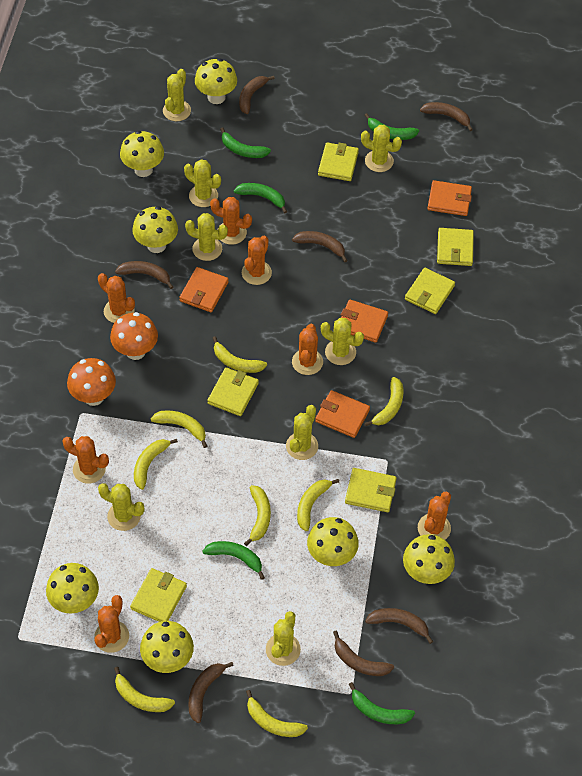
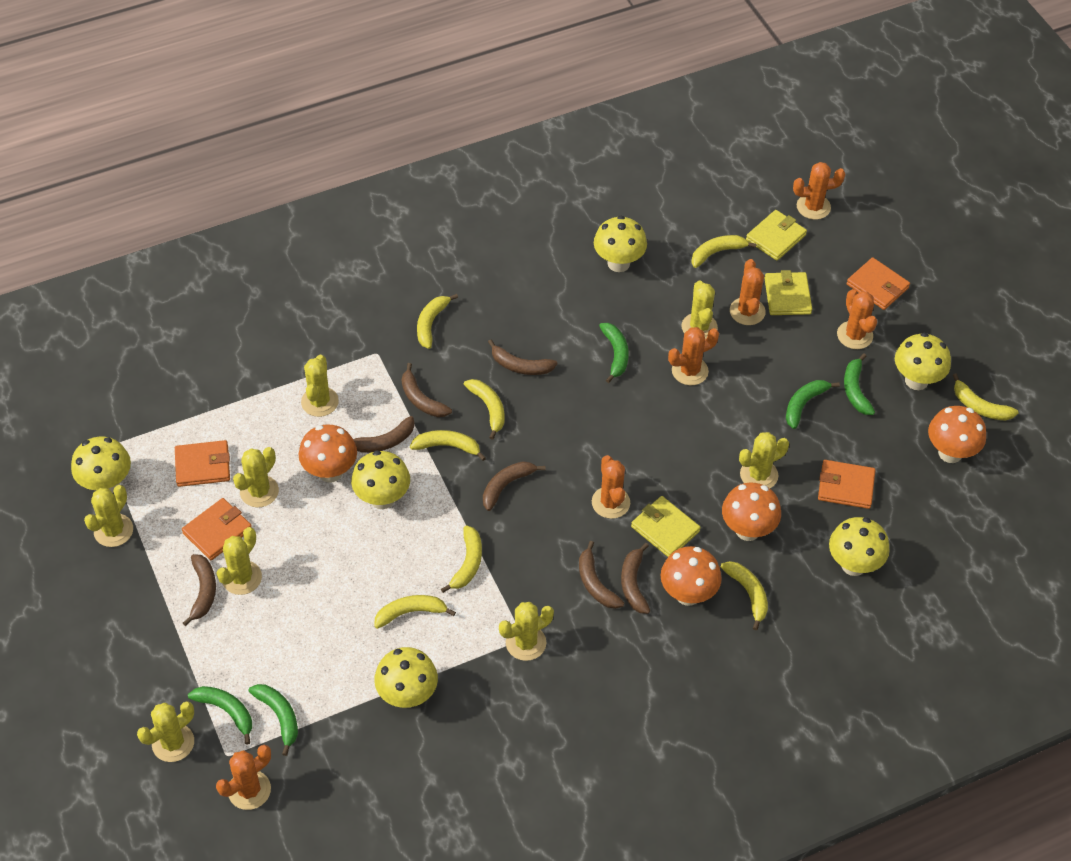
orange cactus: 7 -> 6
orange mushroom: 2 -> 4
yellow mushroom: 7 -> 6
yellow wallet: 6 -> 3

